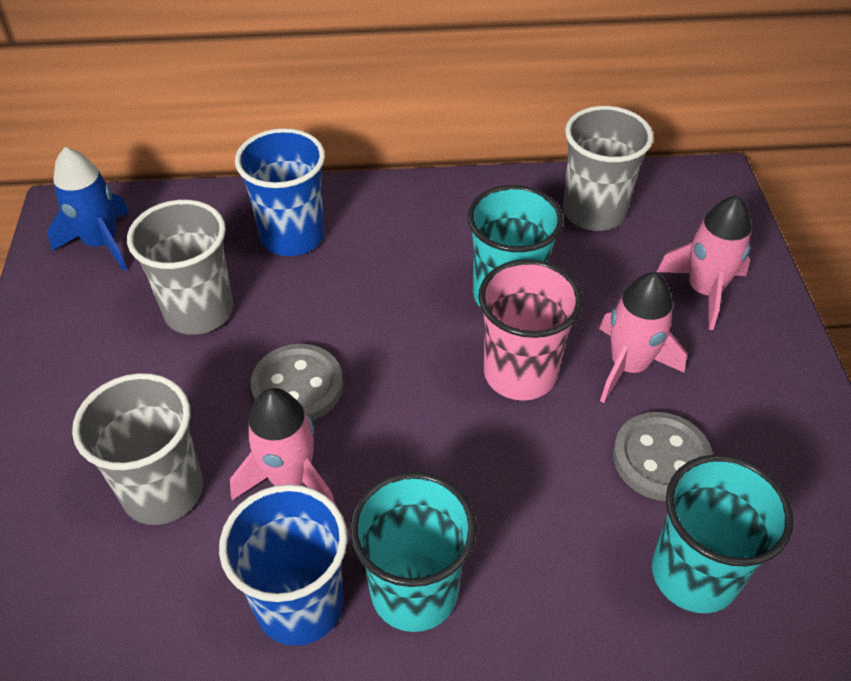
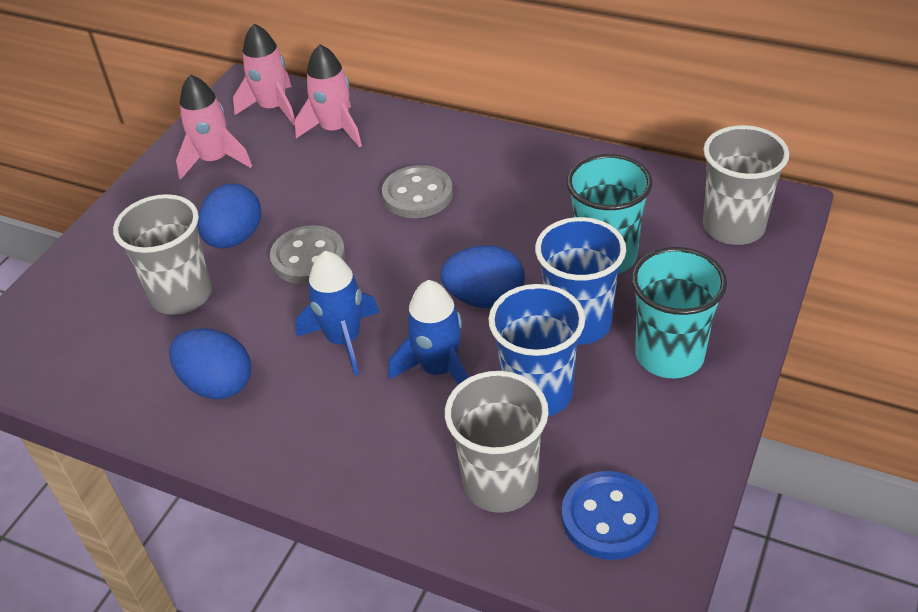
blue button: 0 -> 1
blue egg: 0 -> 3
blue rocket: 1 -> 2
pink cup: 1 -> 0
turquoise cup: 3 -> 2

